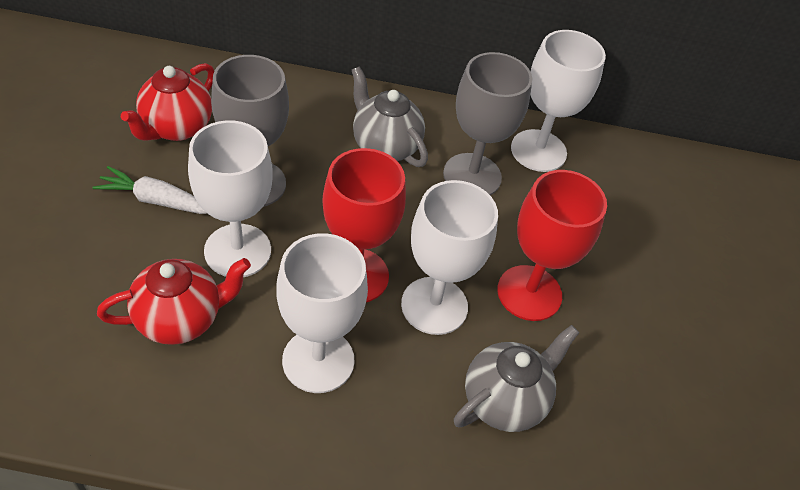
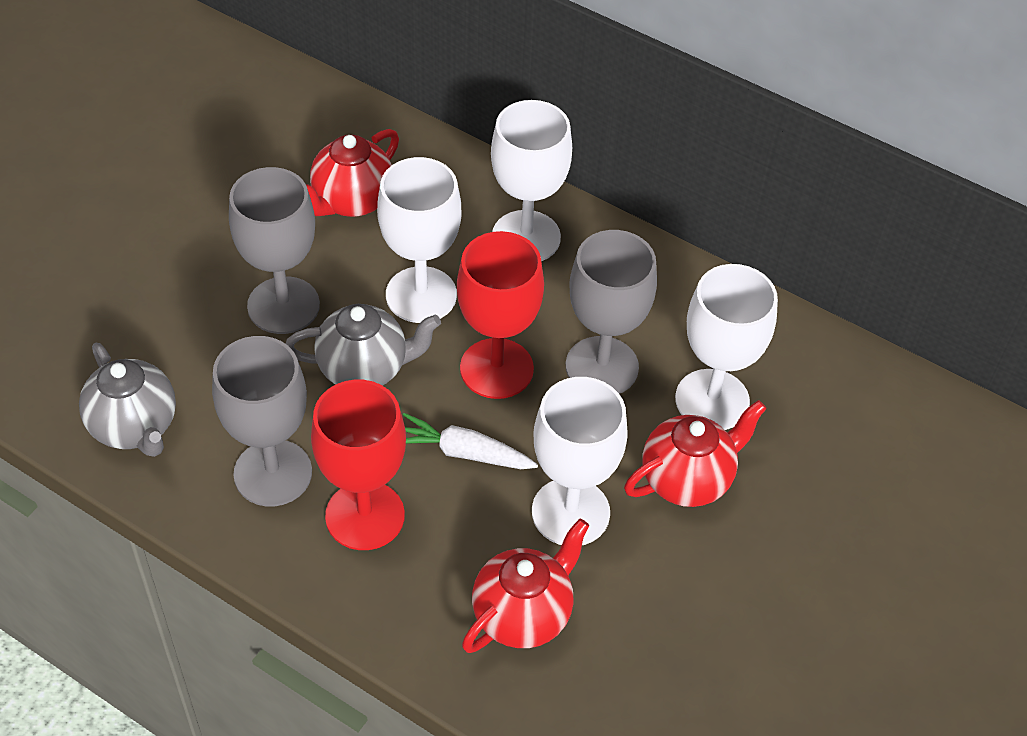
grey goblet: 2 -> 3
red teapot: 2 -> 3

